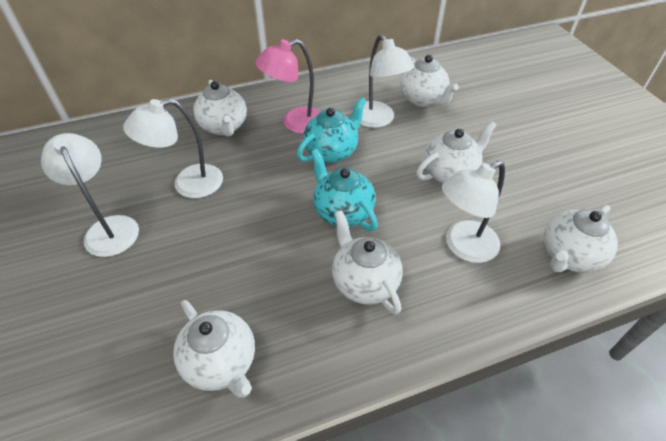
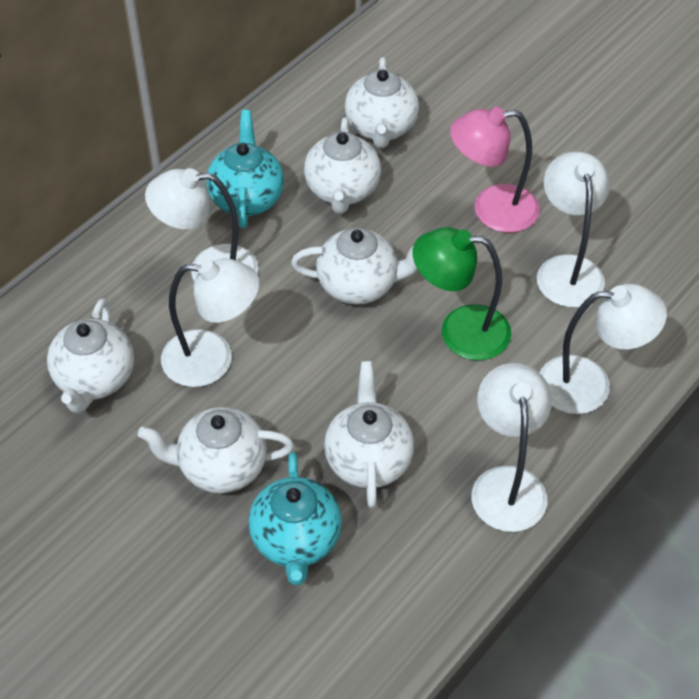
green lamp: 0 -> 1
white lamp: 4 -> 5

